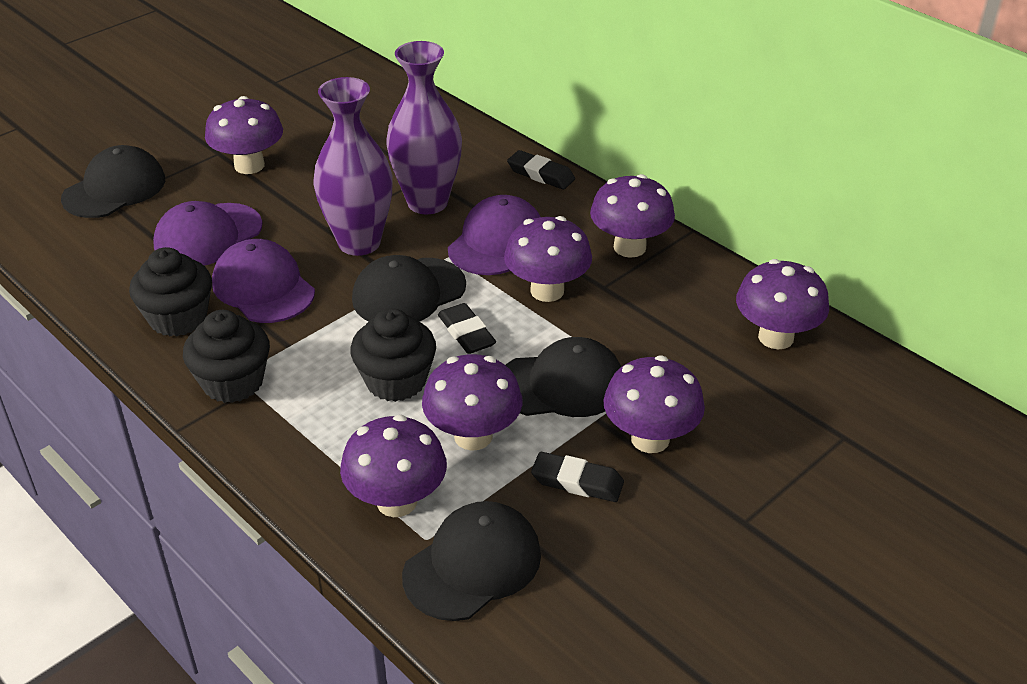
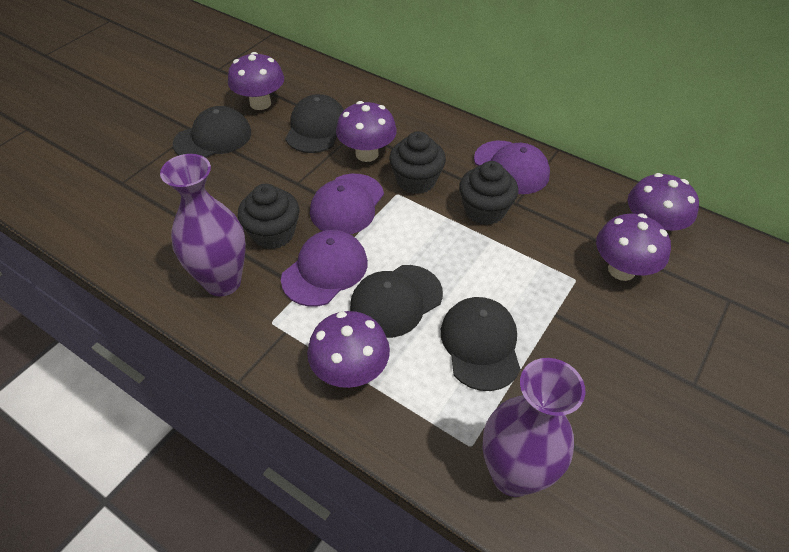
black eraser: 3 -> 0
purple mushroom: 7 -> 5

